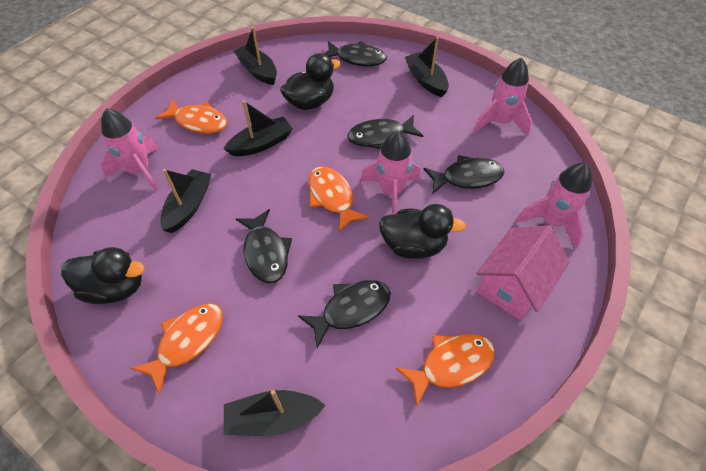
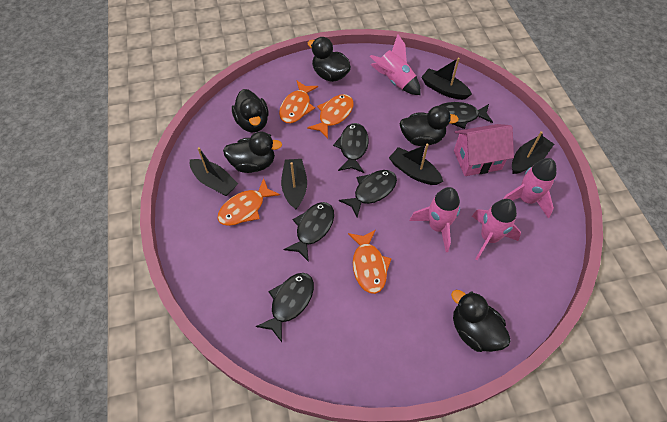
black duck: 3 -> 5

